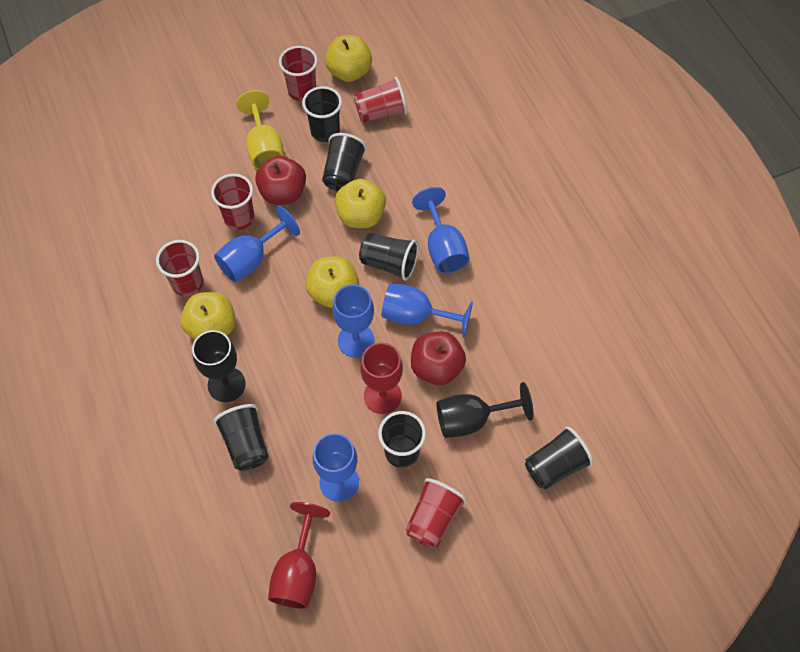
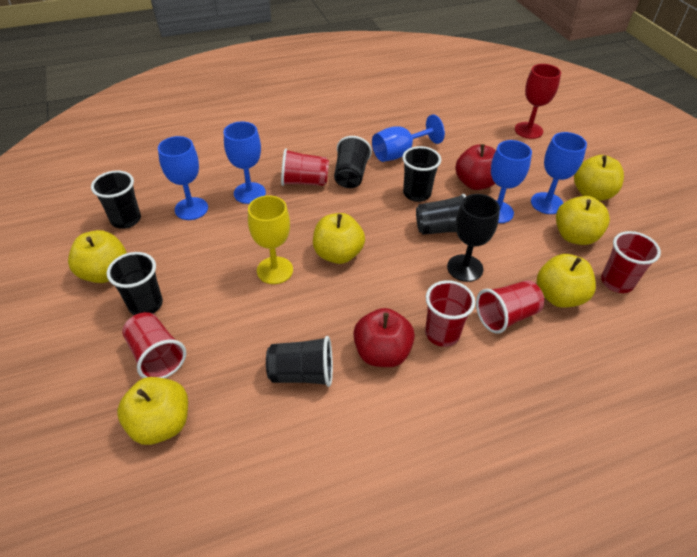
black goblet: 2 -> 1
red goblet: 2 -> 1
yellow apple: 4 -> 6

